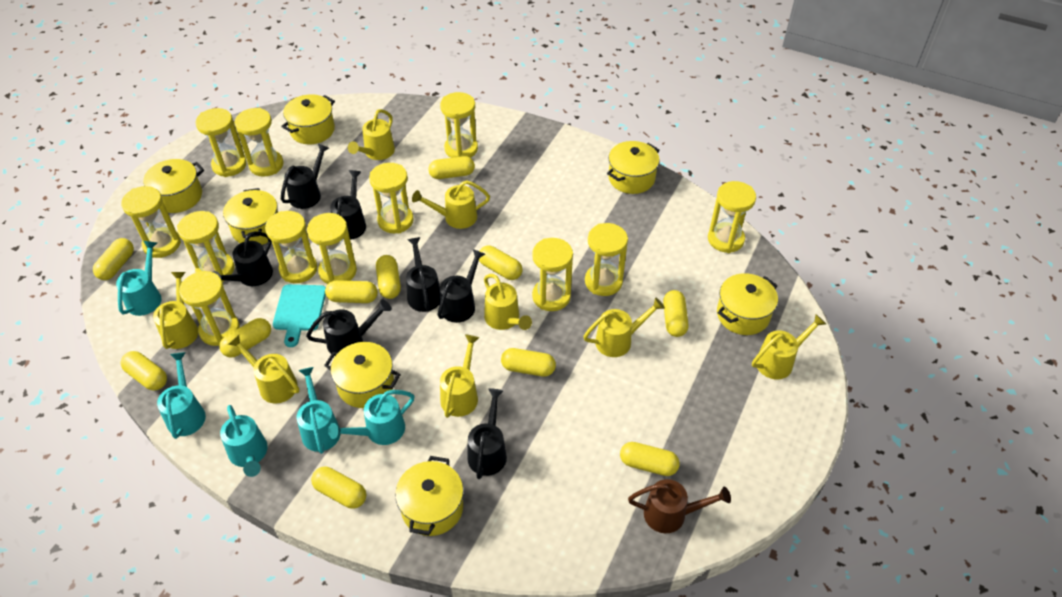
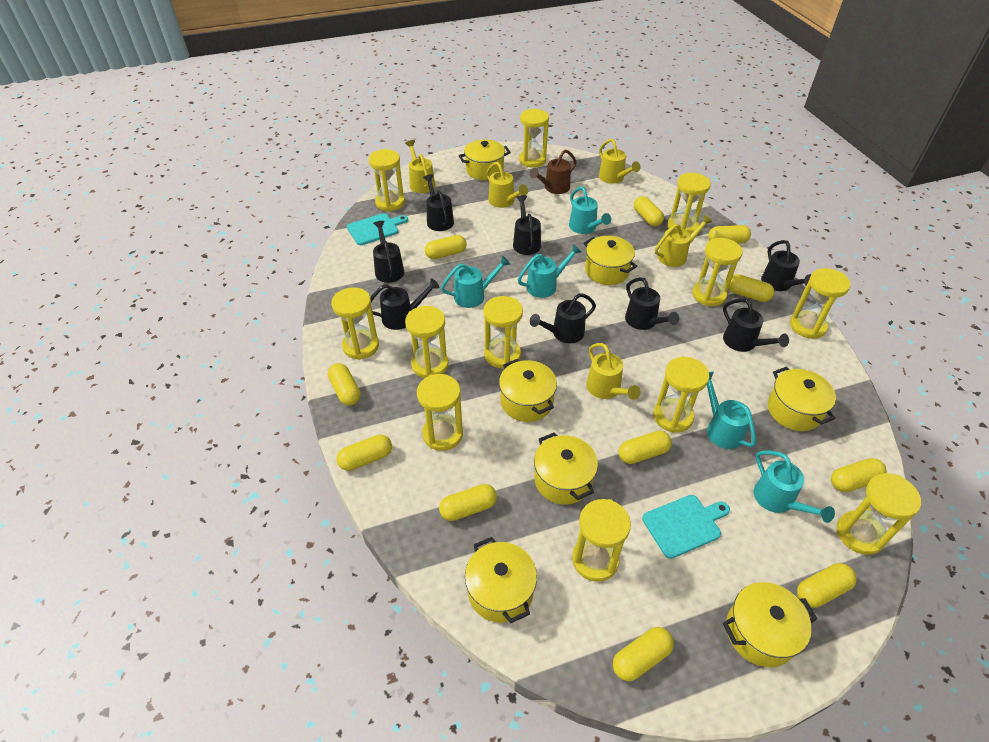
black watering can: 7 -> 8
turquoise cutting board: 1 -> 2
yellow watering can: 8 -> 5

